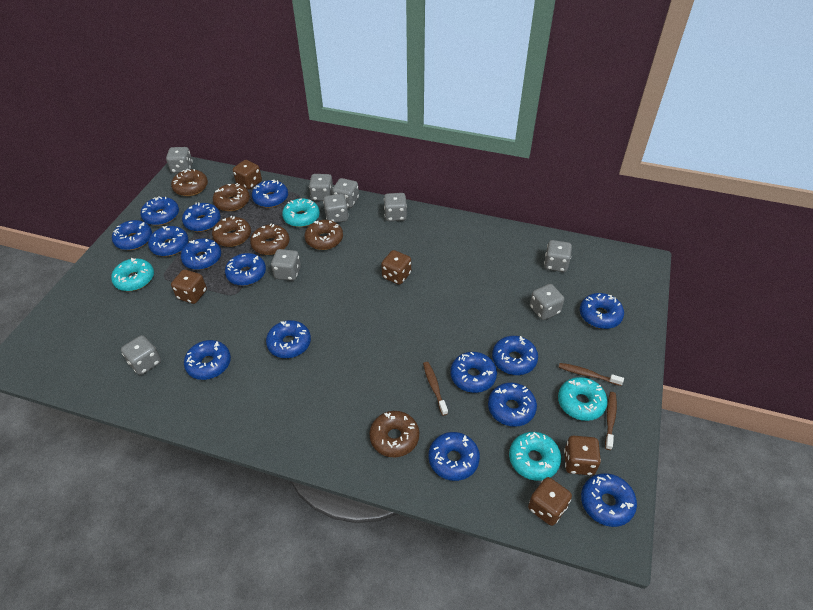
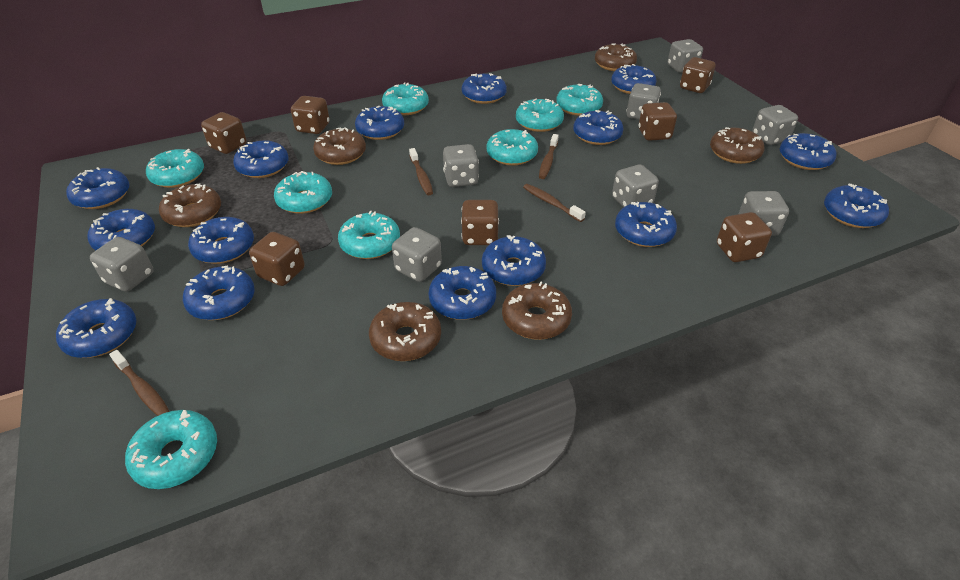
brown dice: 5 -> 7
brown toothbrush: 3 -> 4
grey dice: 9 -> 8
turquoise donut: 4 -> 8

